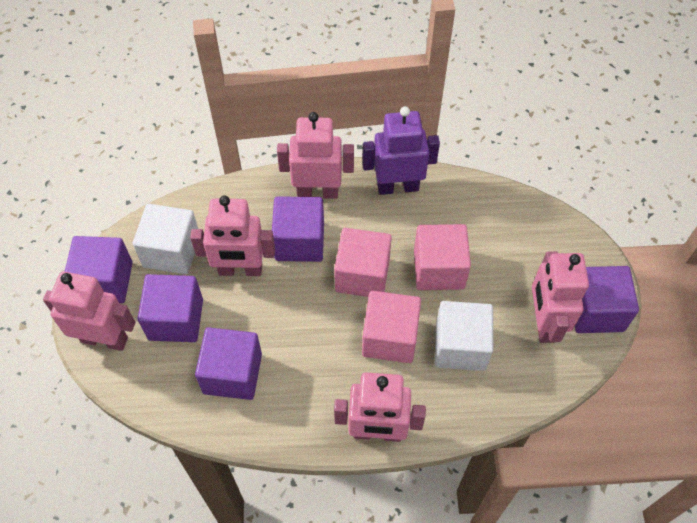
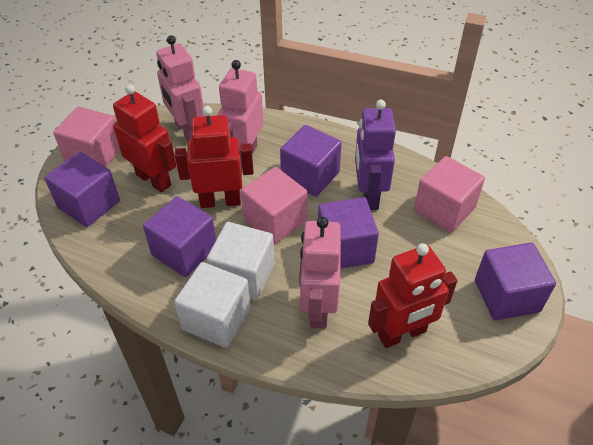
pink robot: 5 -> 3
red robot: 0 -> 3

